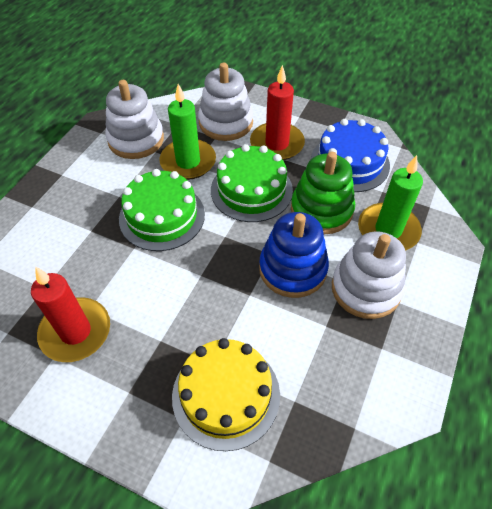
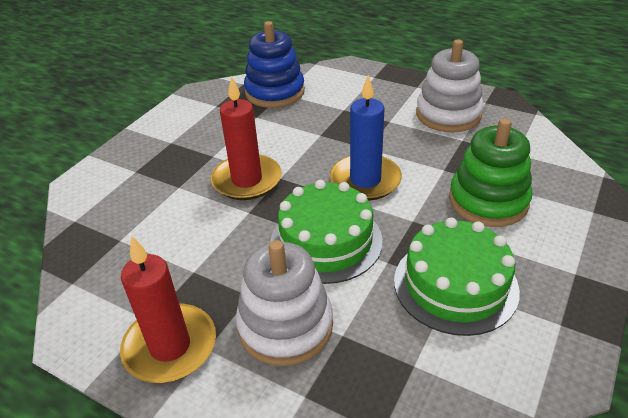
blue cake: 1 -> 0
blue candle: 0 -> 1
green candle: 2 -> 0
white stacking toy: 3 -> 2
yellow cake: 1 -> 0

